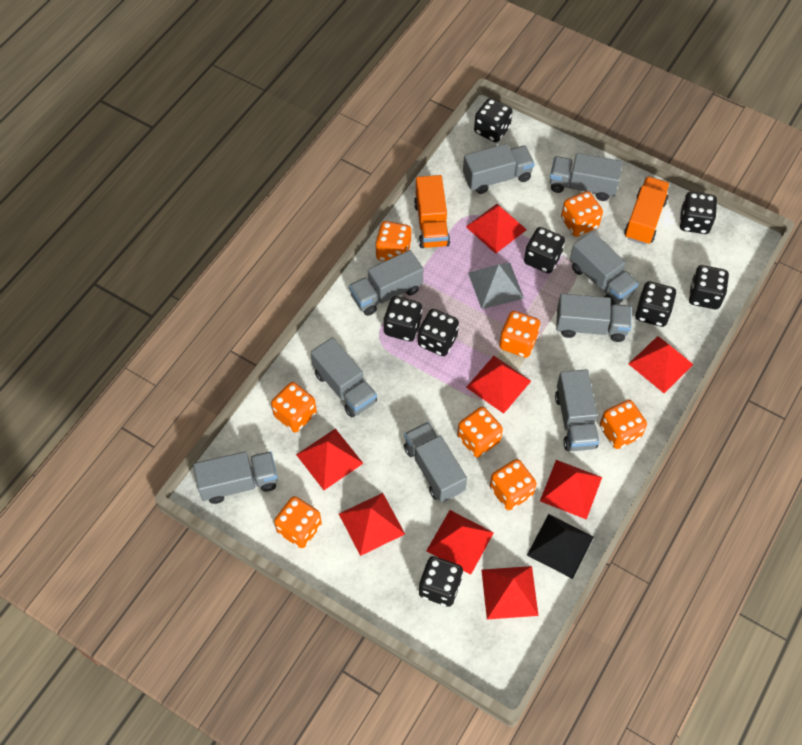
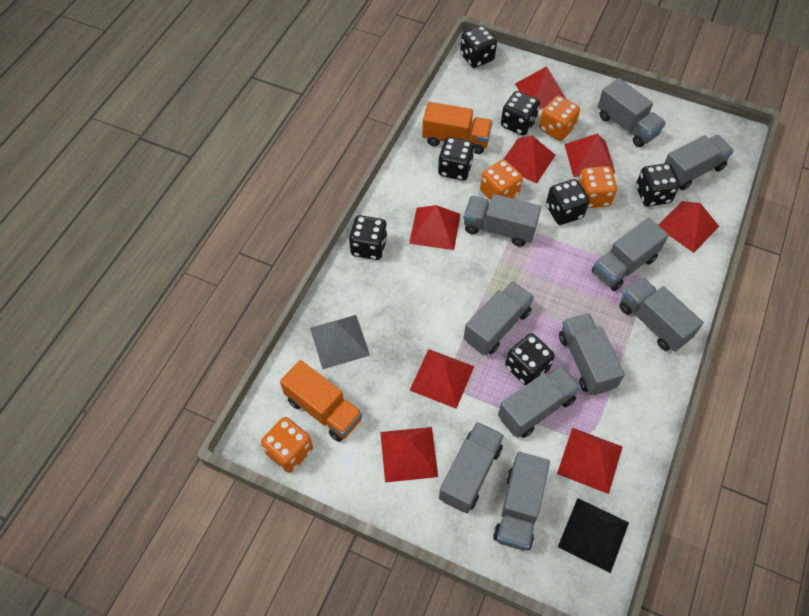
black dice: 8 -> 7
grey truck: 9 -> 10
orange dice: 8 -> 4

